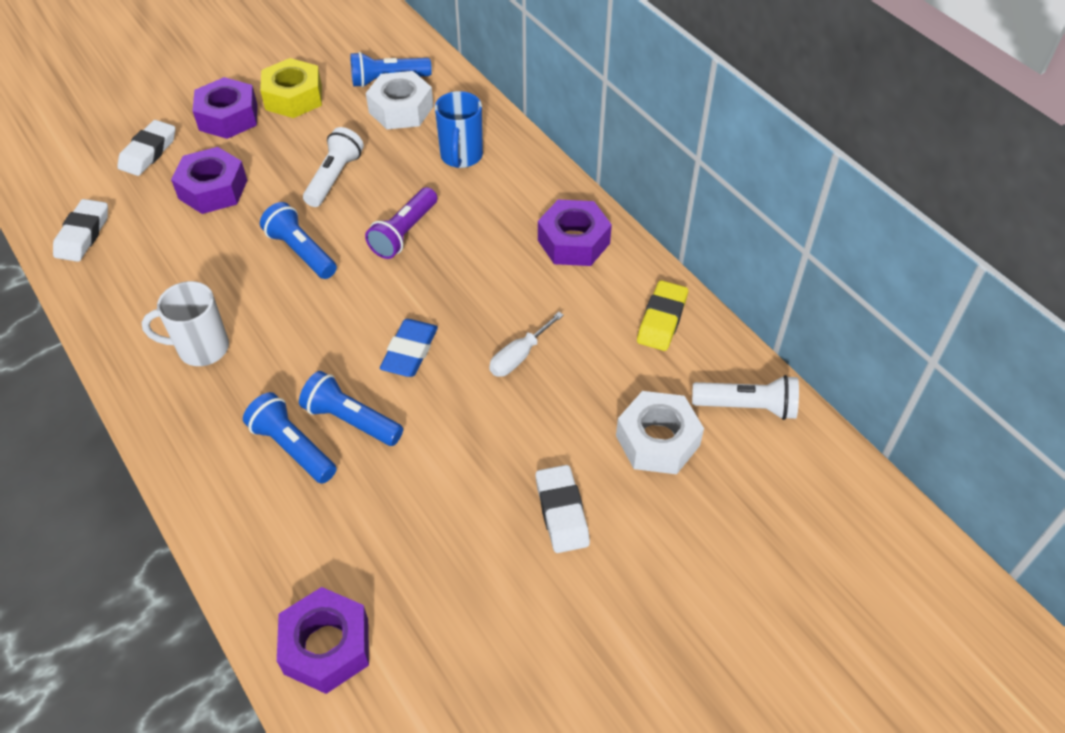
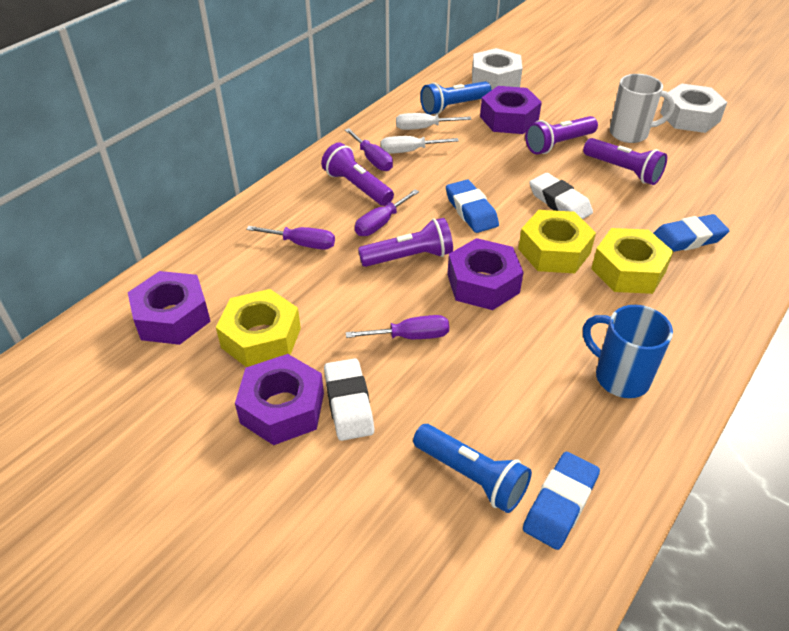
blue eraser: 1 -> 3
blue flashlight: 4 -> 2
purple flashlight: 1 -> 4
purple screwdriver: 0 -> 4
white eraser: 3 -> 2
white flashlight: 2 -> 0
white screwdriver: 1 -> 2
yellow eraser: 1 -> 0
yellow nut: 1 -> 3

